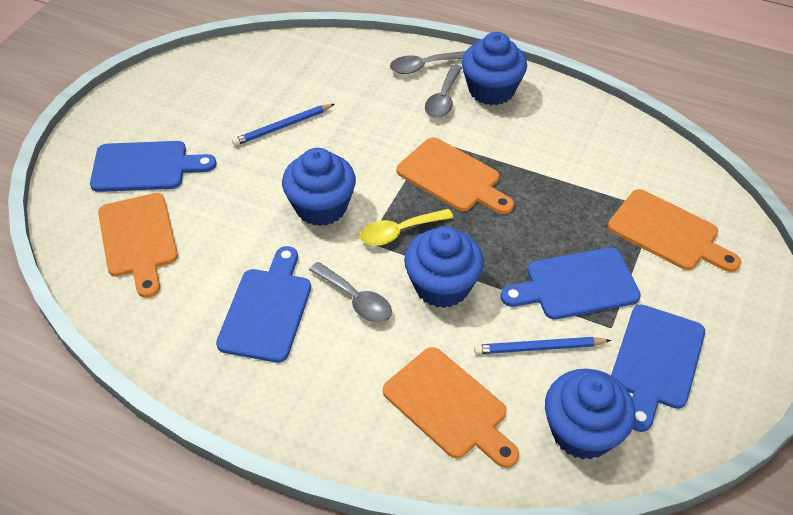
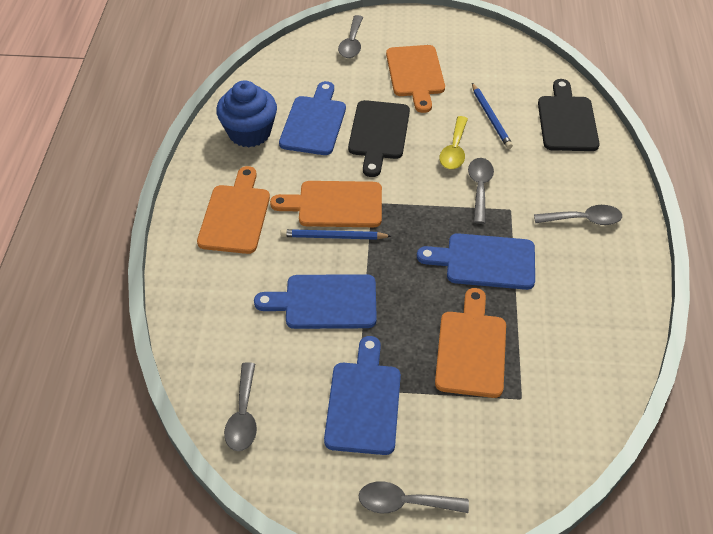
black cutting board: 0 -> 2
blue cupcake: 4 -> 1
grey spoon: 3 -> 5

